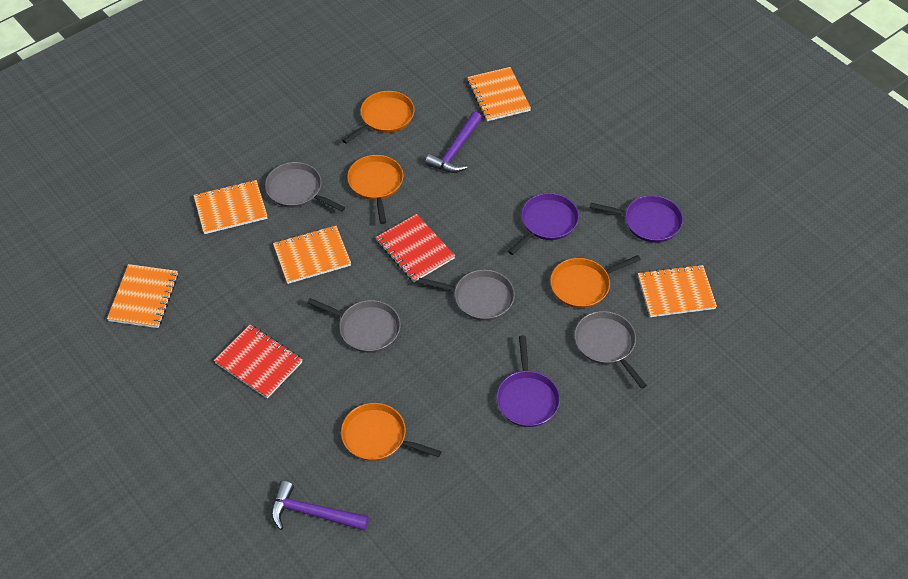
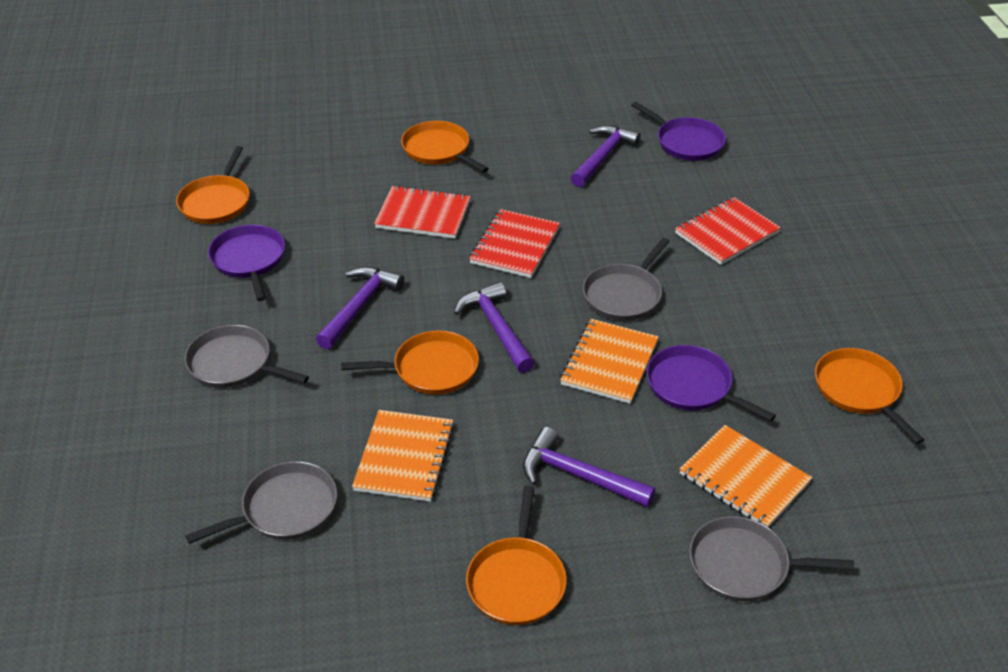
orange notebook: 5 -> 3
orange pan: 4 -> 5
purple hammer: 2 -> 4
red notebook: 2 -> 3

